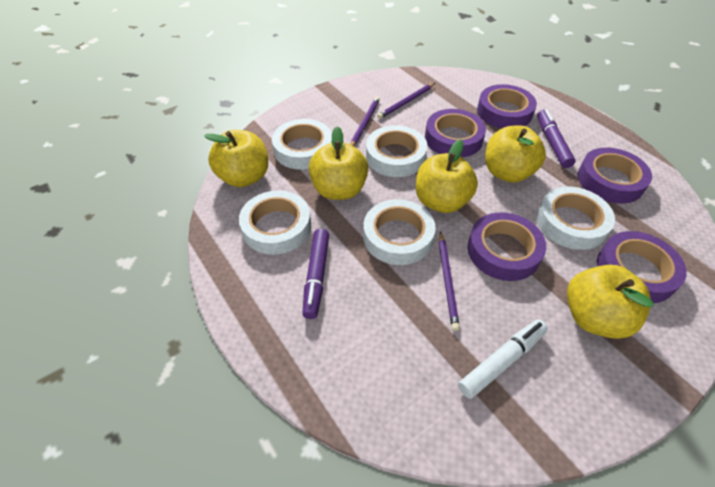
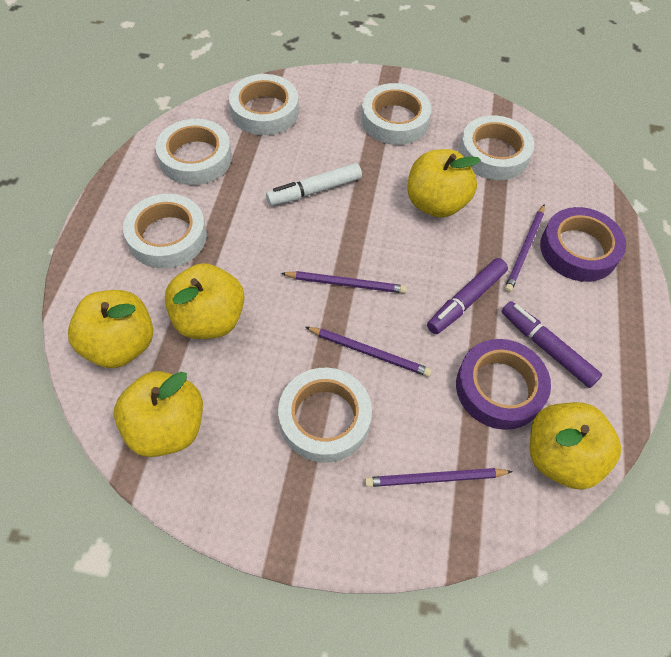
purple pencil: 3 -> 4
purple tape: 5 -> 2
white tape: 5 -> 6

